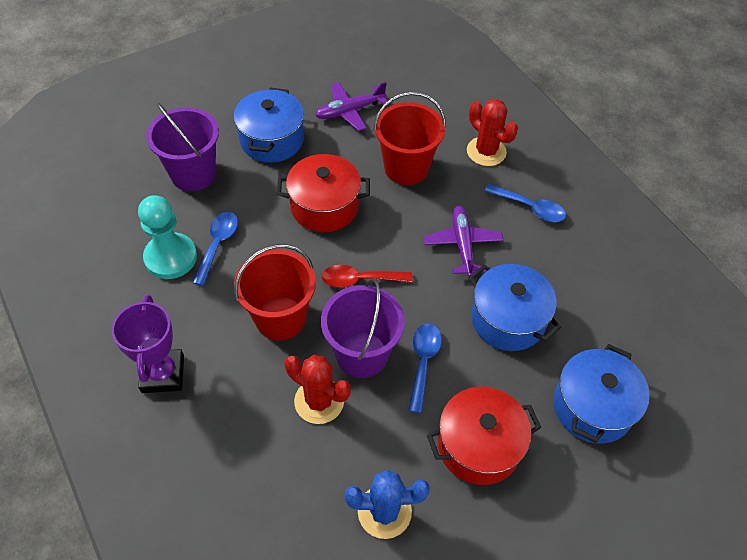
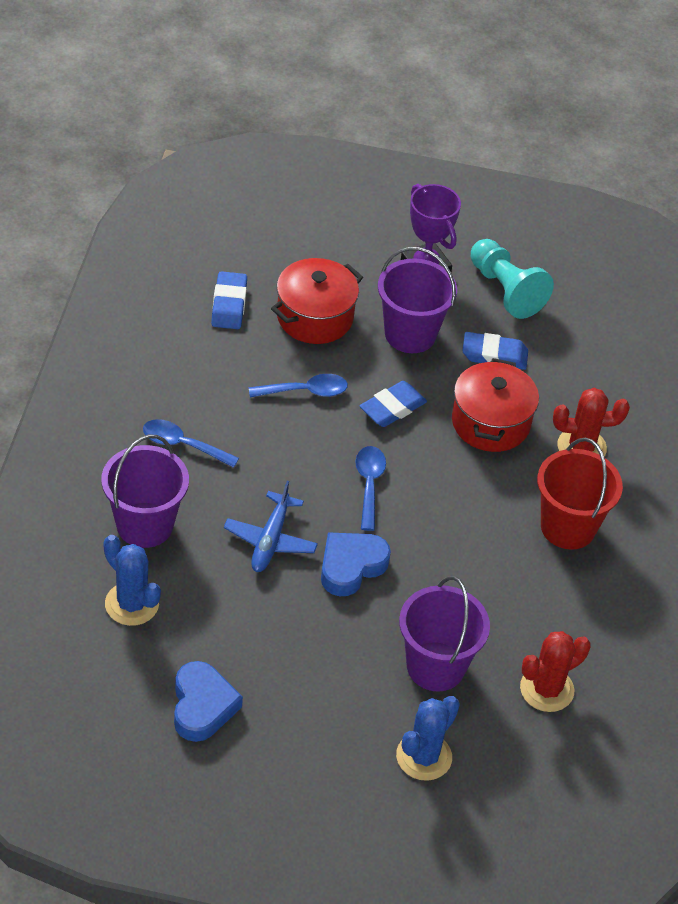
blue cactus: 1 -> 2
blue eraser: 0 -> 3
blue heart: 0 -> 2
blue plane: 0 -> 1
blue pot: 3 -> 0
purple bucket: 2 -> 3
purple plane: 2 -> 0
red bucket: 2 -> 1
red spoon: 1 -> 0

